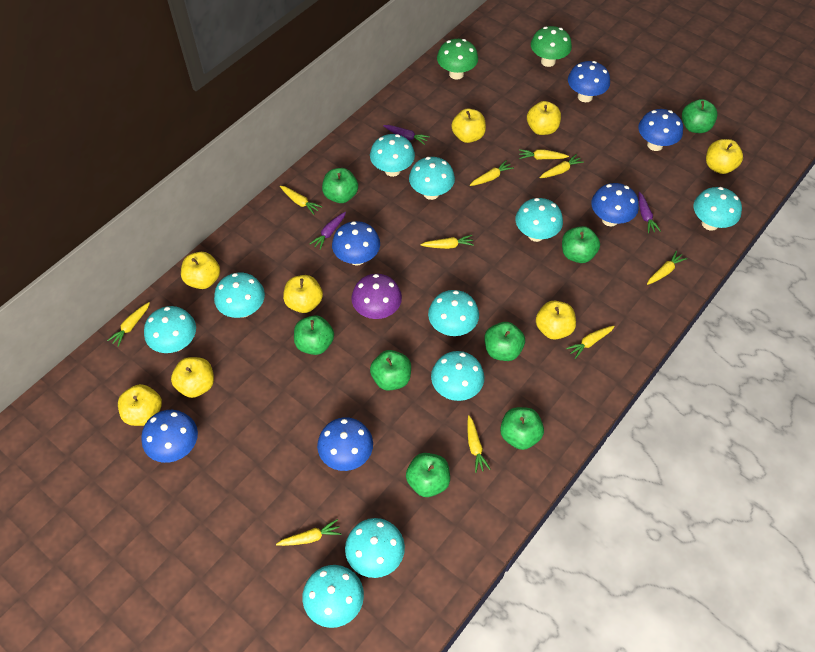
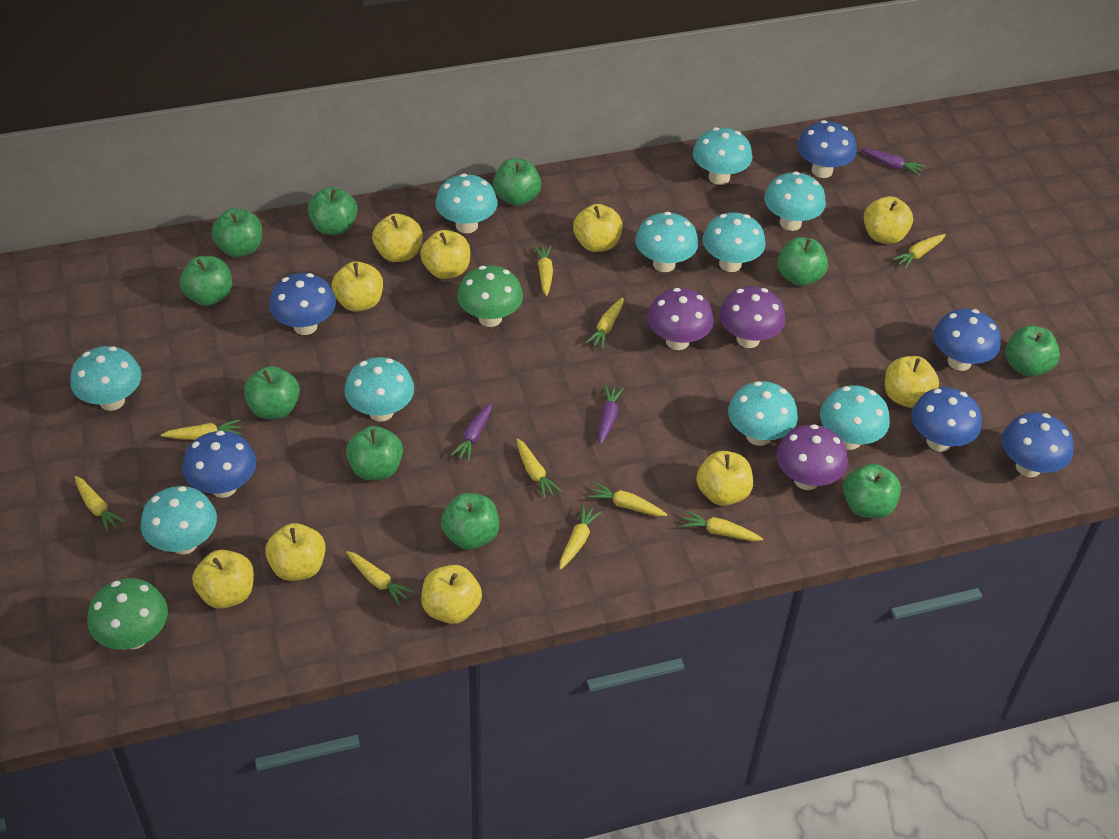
green apple: 8 -> 10
purple mushroom: 1 -> 3
yellow apple: 8 -> 10

